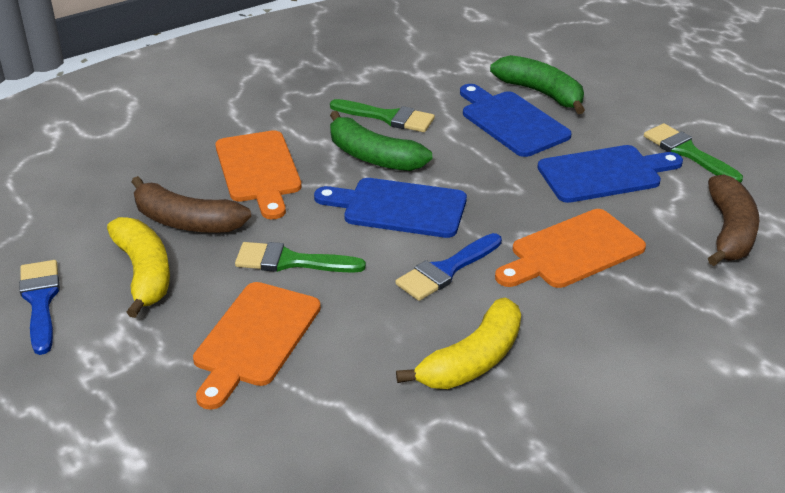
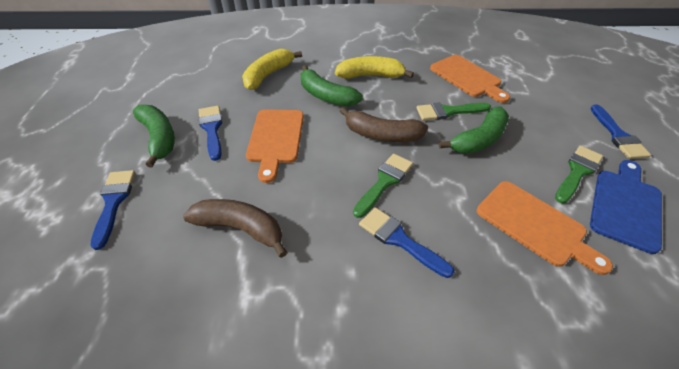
blue brush: 2 -> 4
blue cutting board: 3 -> 1
green banana: 2 -> 3

